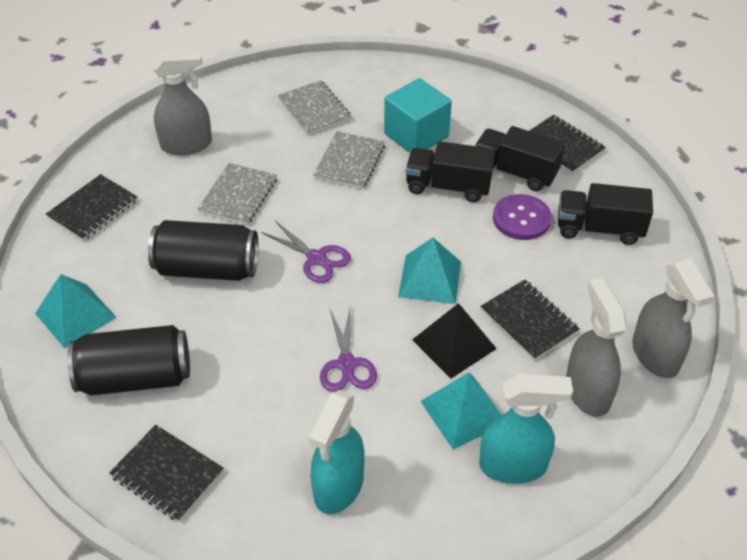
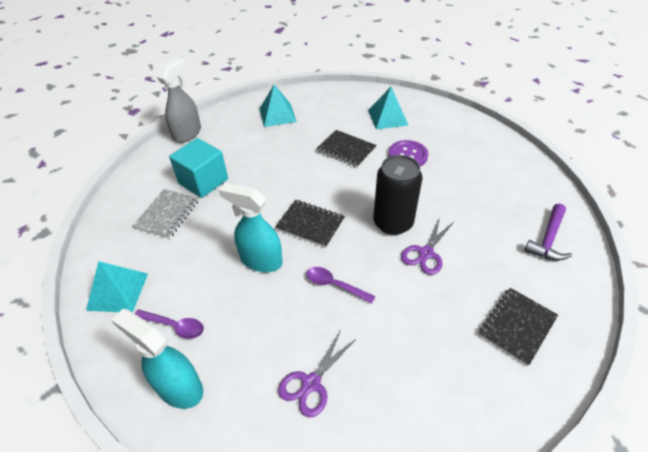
black can: 2 -> 1
black notebook: 4 -> 3
black pyramid: 1 -> 0
black truck: 3 -> 0
grey notebook: 3 -> 1
grey spray bottle: 3 -> 1
purple hammer: 0 -> 1
purple spoon: 0 -> 2

